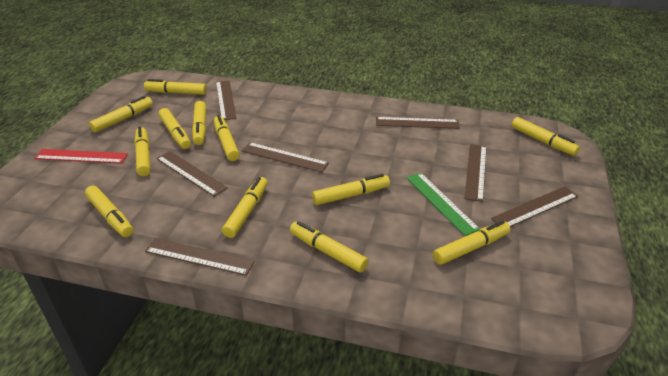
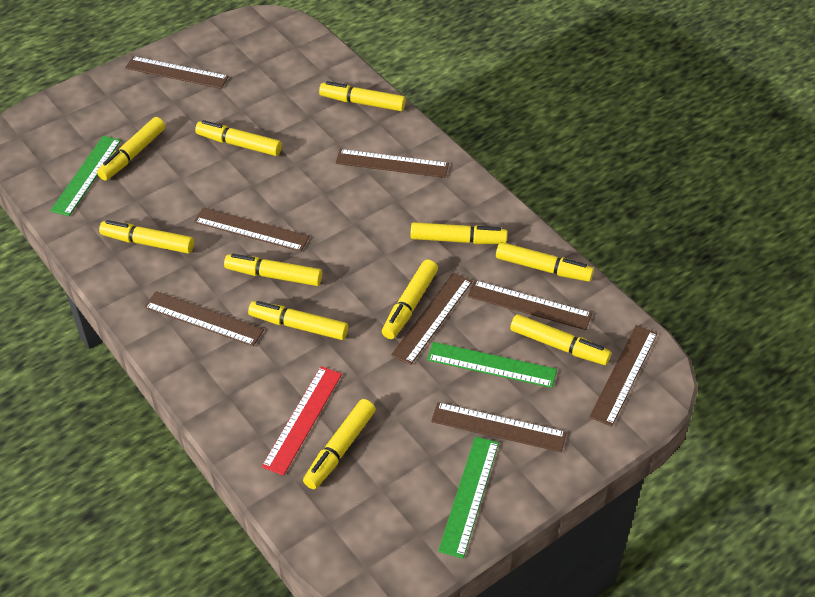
brown ruler: 7 -> 8
green ruler: 1 -> 3
yellow marker: 12 -> 11

